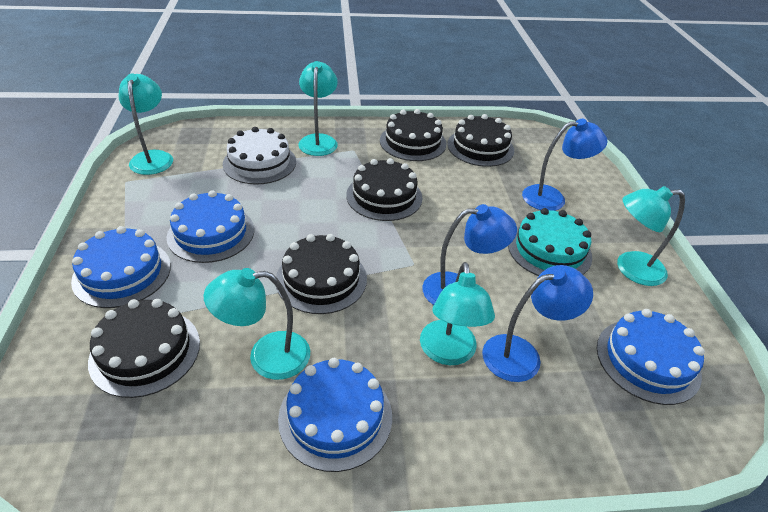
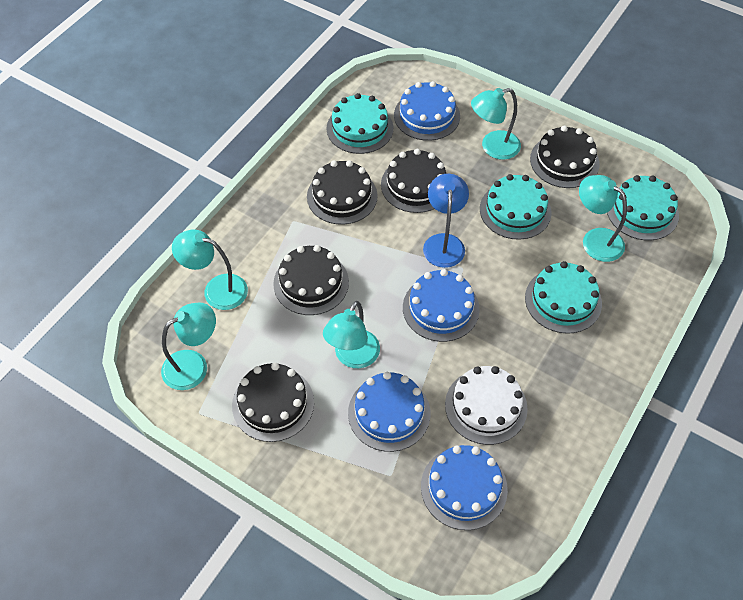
blue lamp: 3 -> 1
turquoise cake: 1 -> 4

